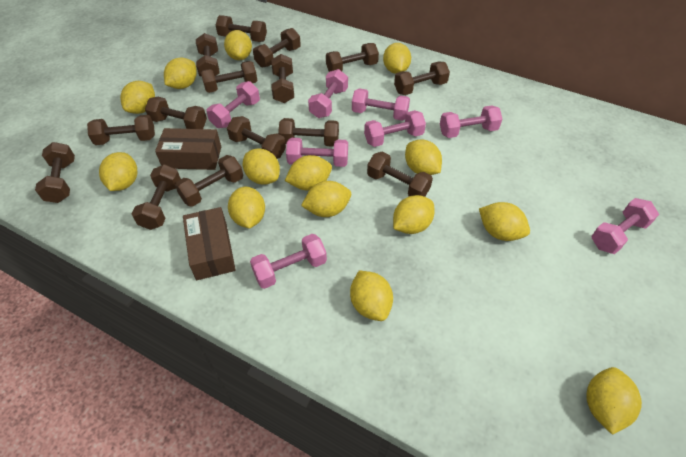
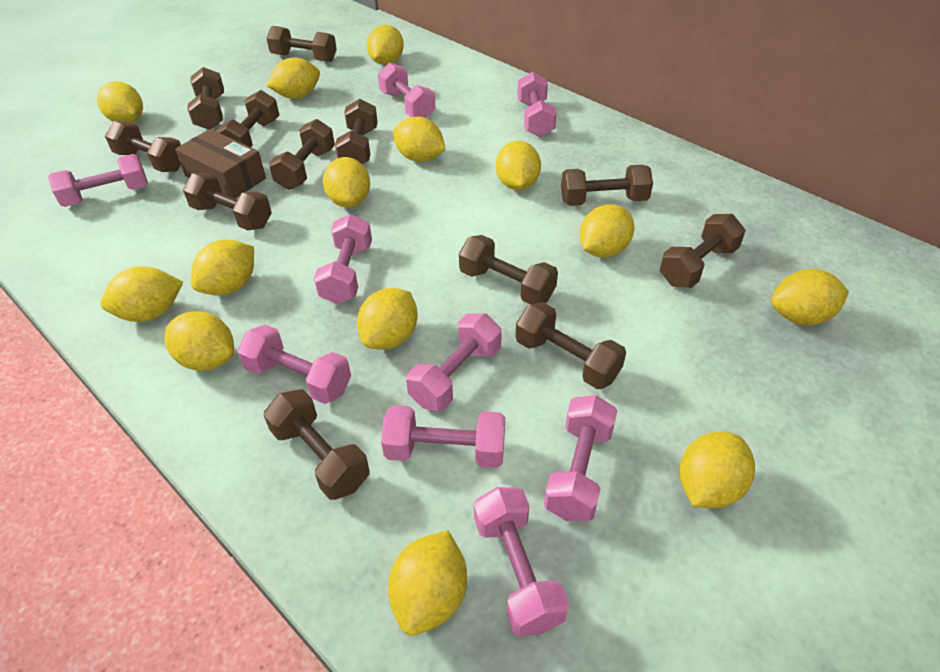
brown box: 2 -> 1
brown dumbbell: 15 -> 12
pink dumbbell: 8 -> 9

